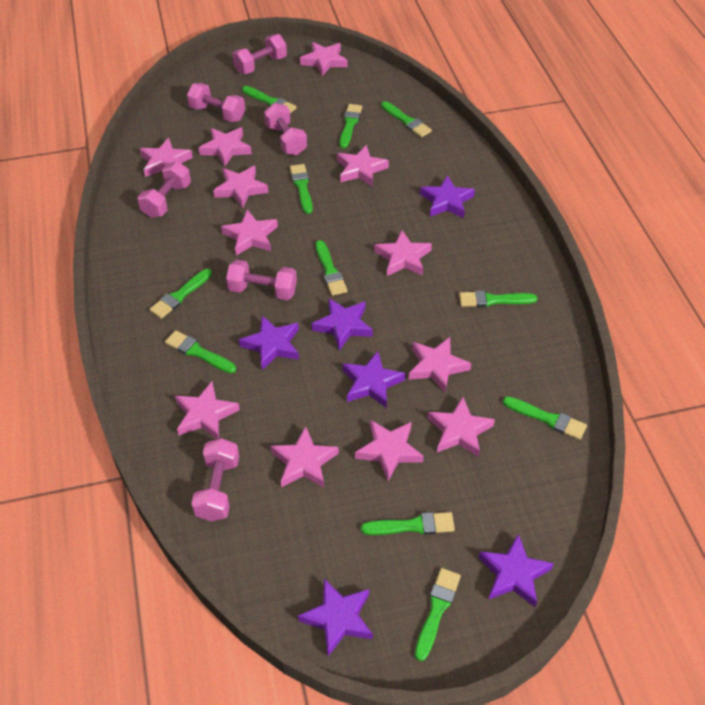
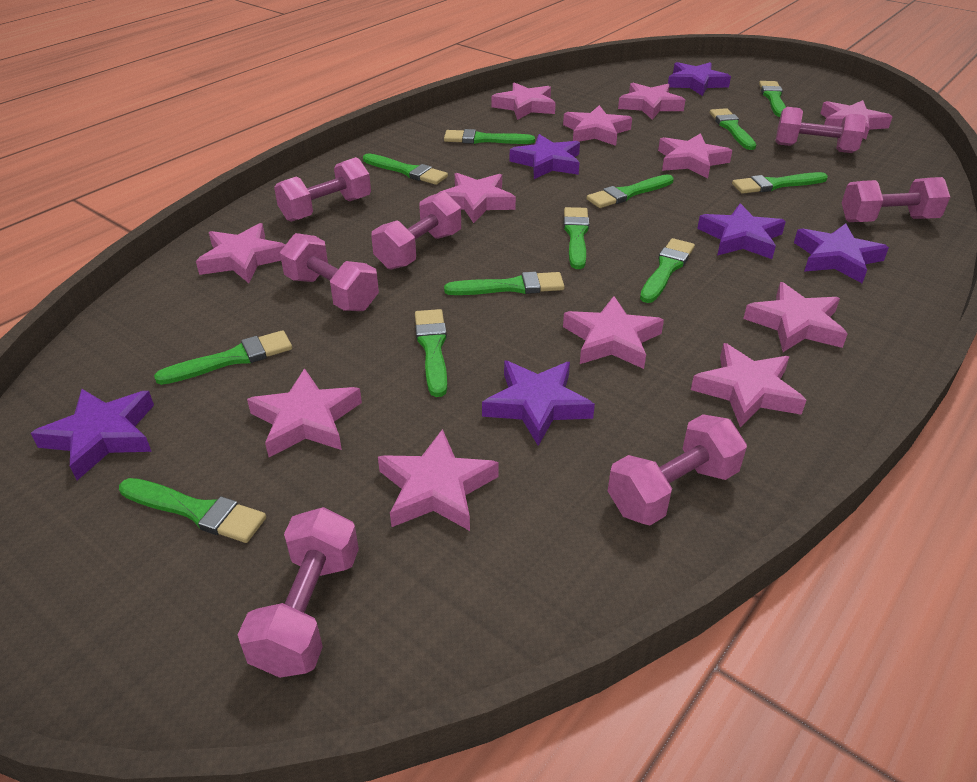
green brush: 11 -> 12
pink dumbbell: 6 -> 7

